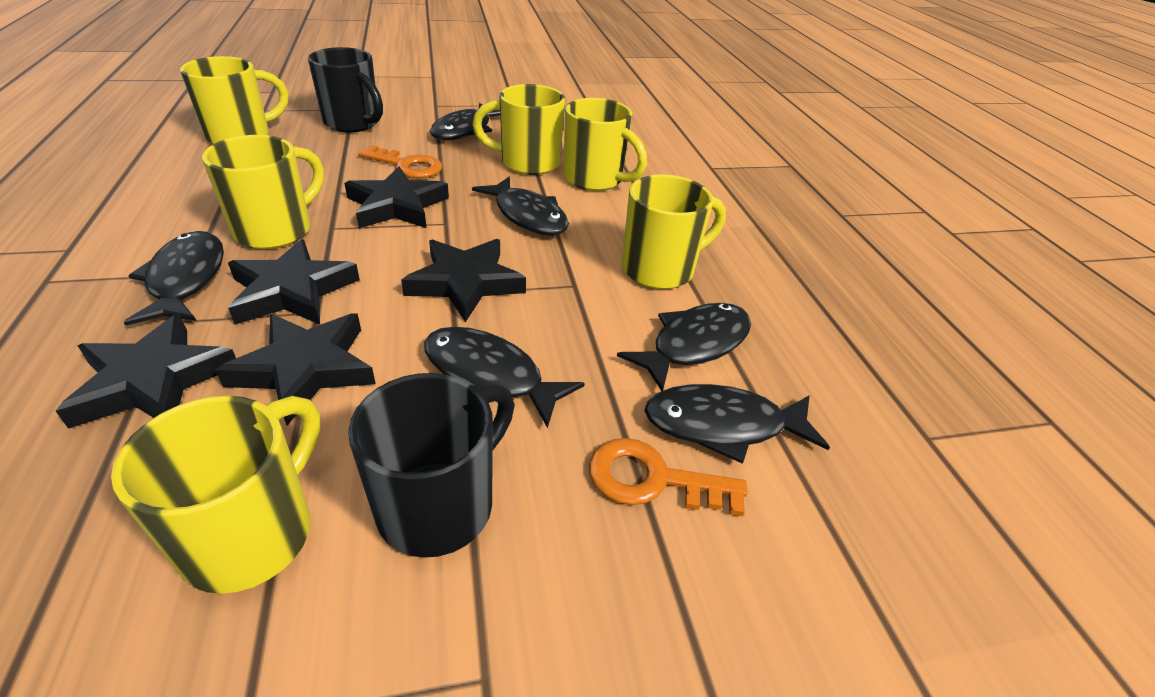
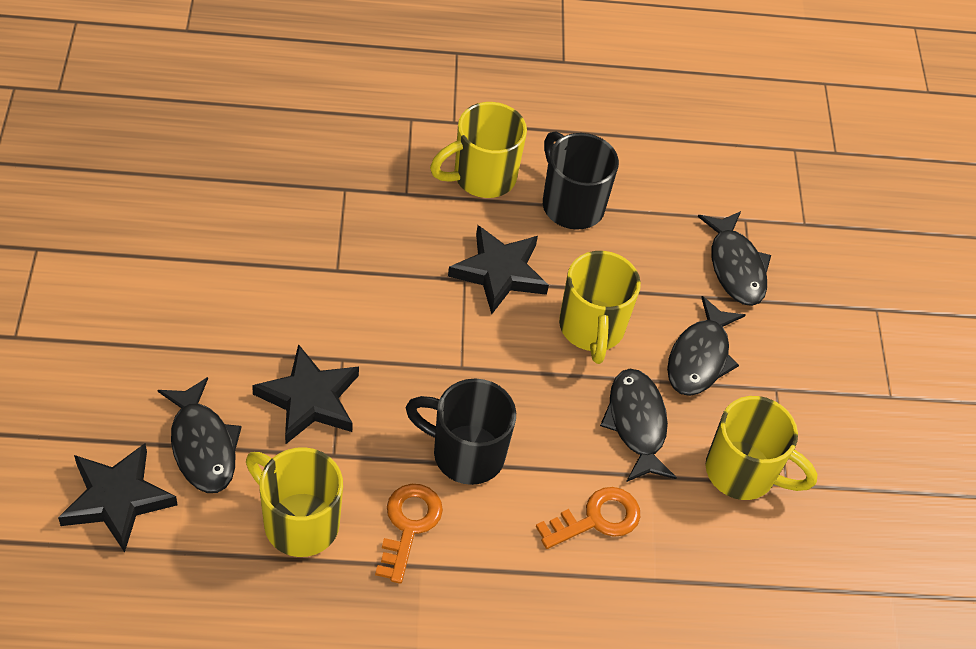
black fish: 6 -> 4
black star: 5 -> 3
yellow mug: 6 -> 4

